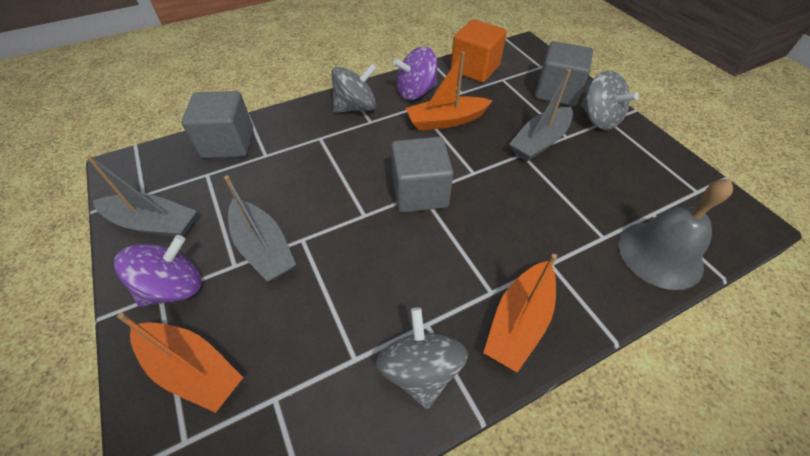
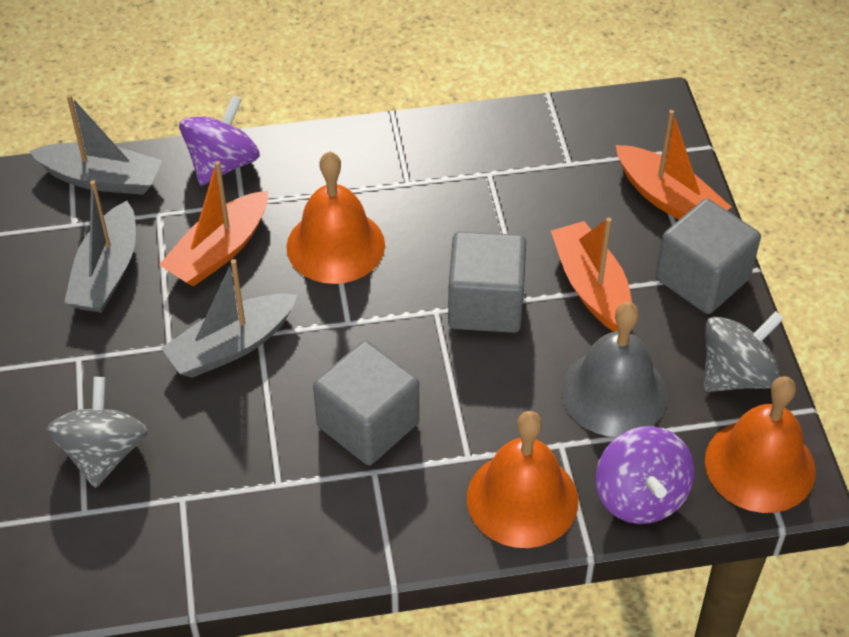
grey spinning top: 3 -> 2
orange bell: 0 -> 3
orange cube: 1 -> 0

